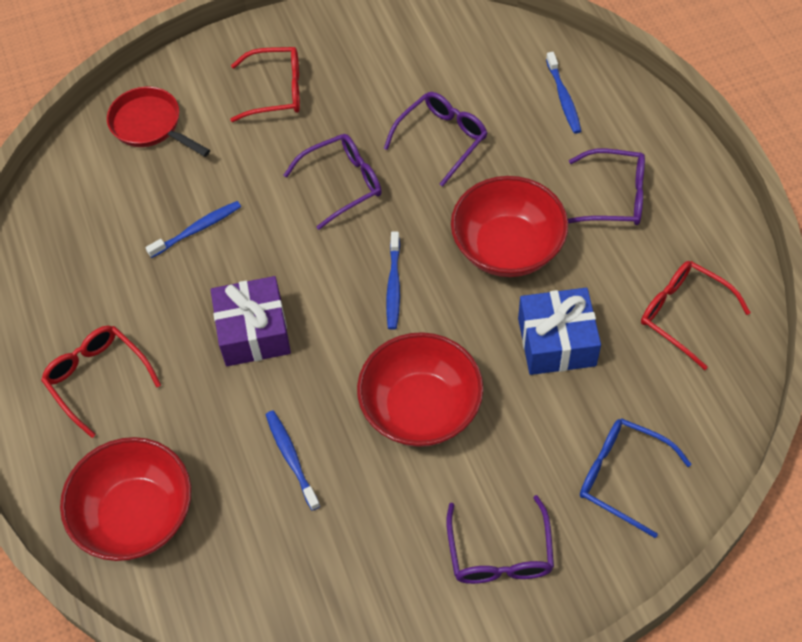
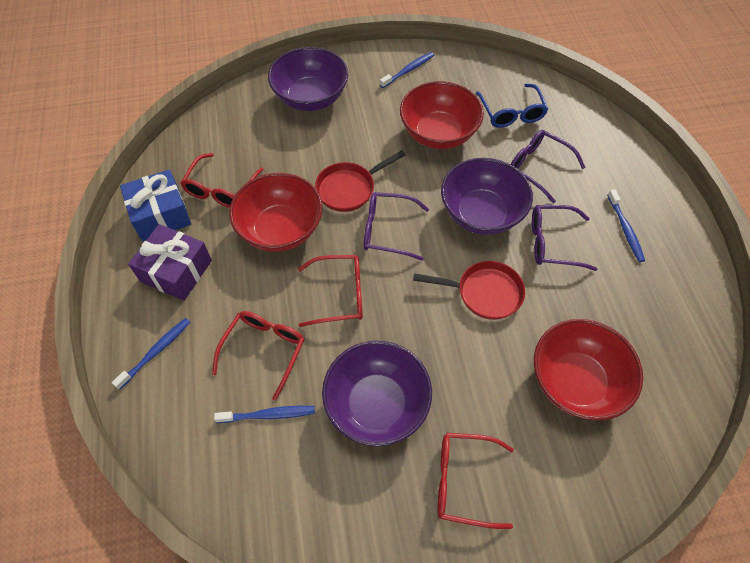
purple bowl: 0 -> 3
purple glasses: 4 -> 3
red glasses: 3 -> 4
red pan: 1 -> 2

